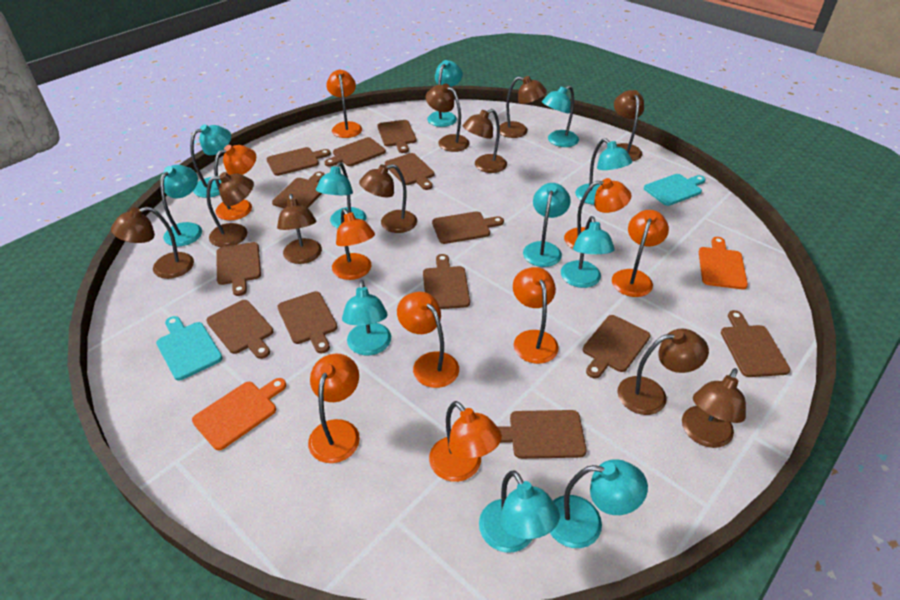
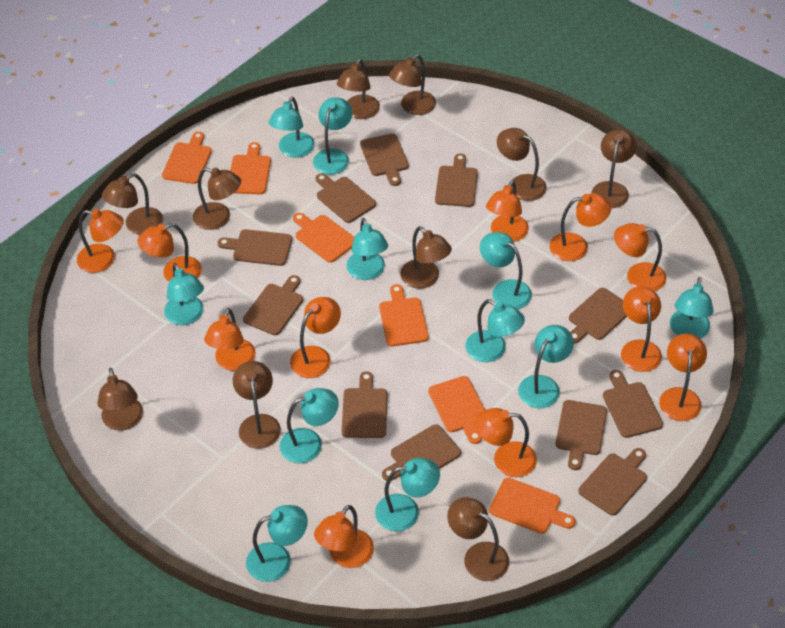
brown cutting board: 13 -> 11
orange cutting board: 2 -> 6
orange lamp: 9 -> 11
turquoise cutting board: 2 -> 0

